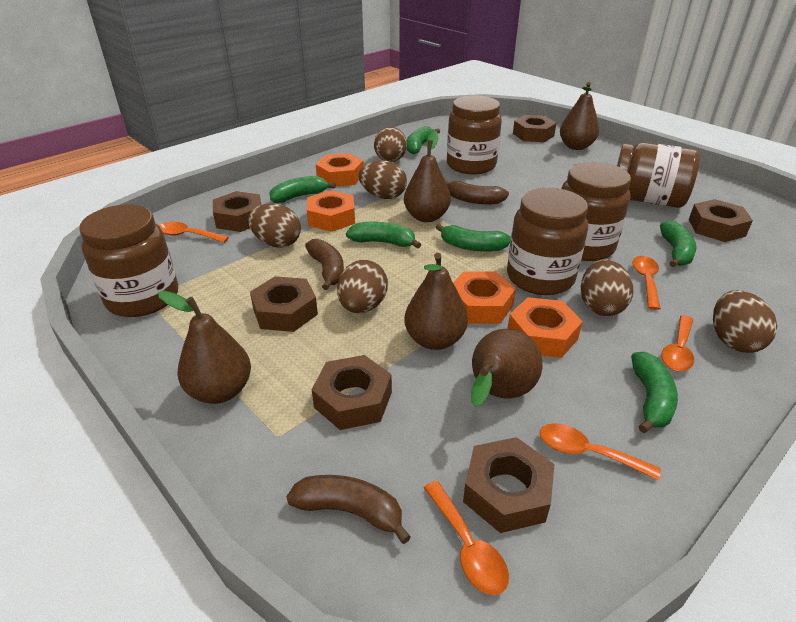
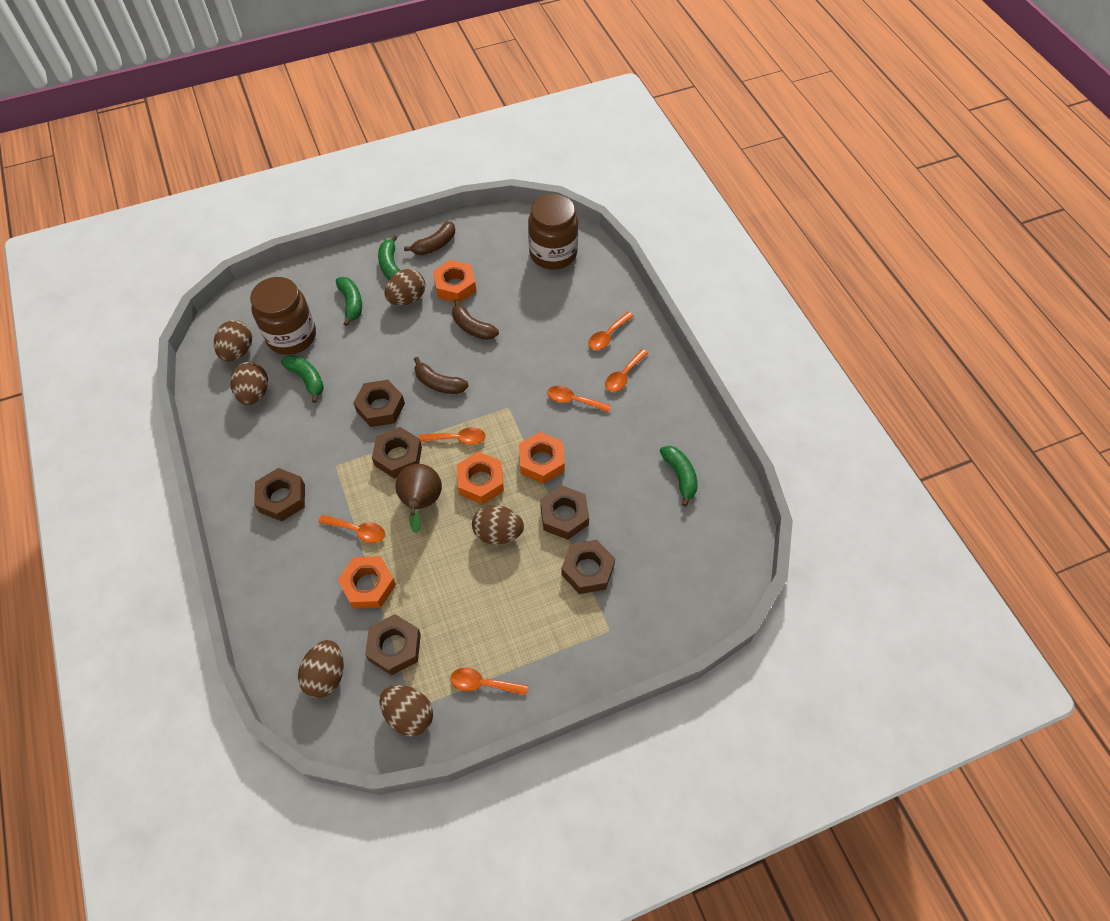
brown jar: 5 -> 2
brown pear: 5 -> 1
green banana: 6 -> 4
orange spoon: 5 -> 6

